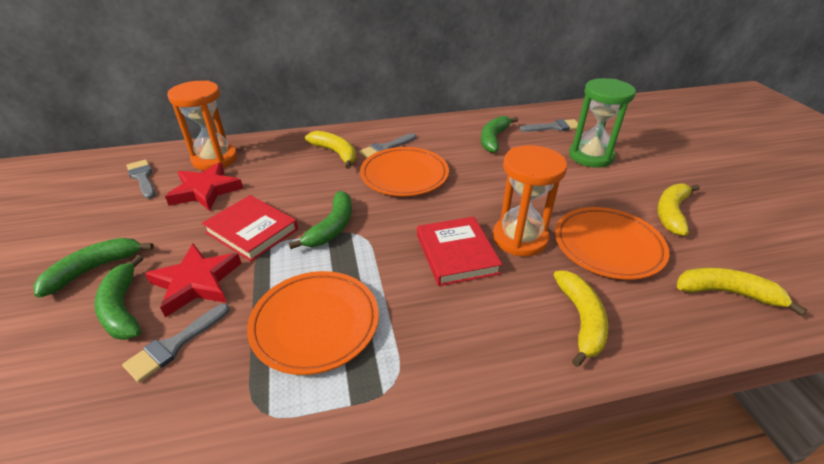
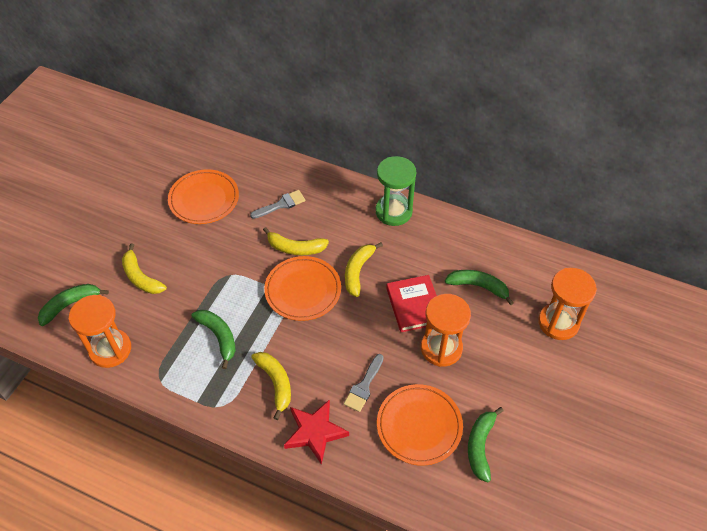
grey brush: 4 -> 2
orange hourglass: 2 -> 3
red book: 2 -> 1
red star: 2 -> 1

